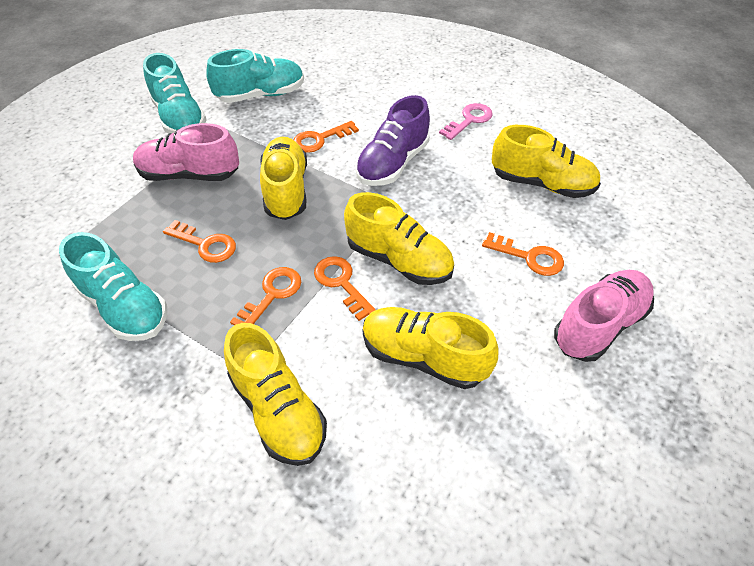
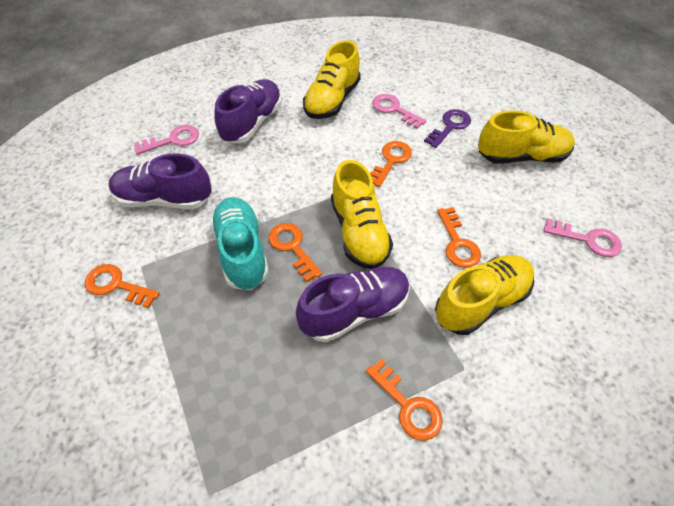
pink key: 1 -> 3
pink shoe: 2 -> 0
purple key: 0 -> 1
purple shoe: 1 -> 3
turquoise shoe: 3 -> 1
yellow shoe: 5 -> 4

